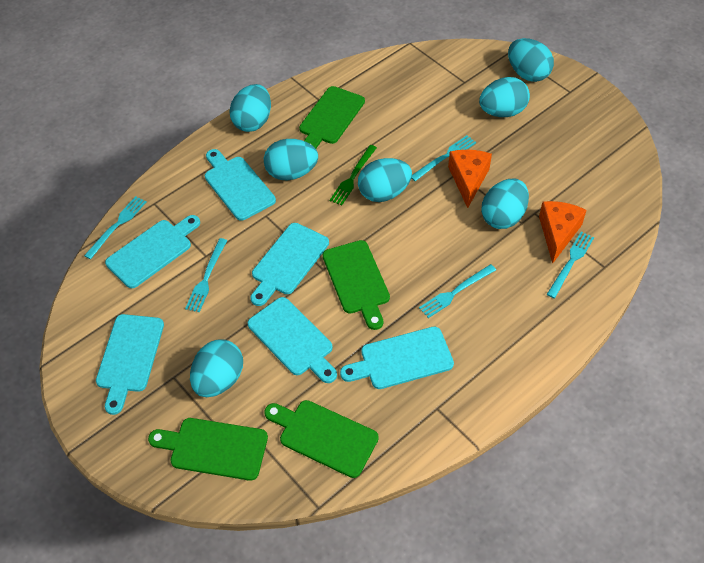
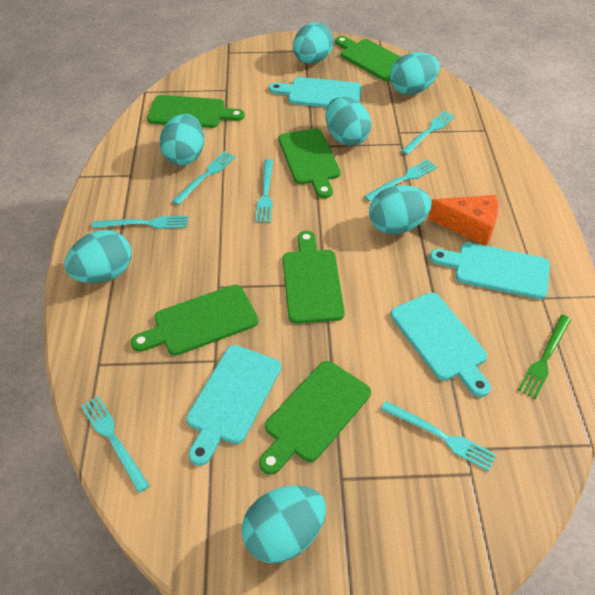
green cutting board: 4 -> 6
orange cheese: 2 -> 1
turquoise cutting board: 6 -> 4
turquoise fork: 5 -> 7

